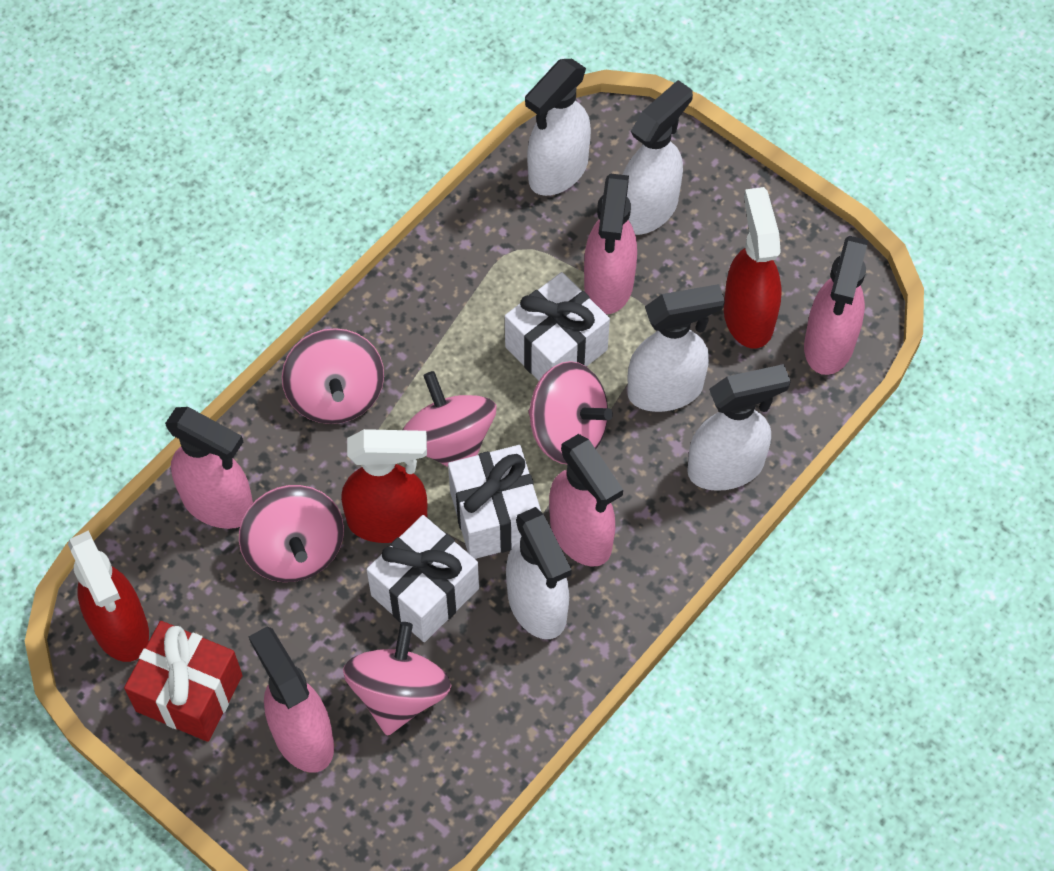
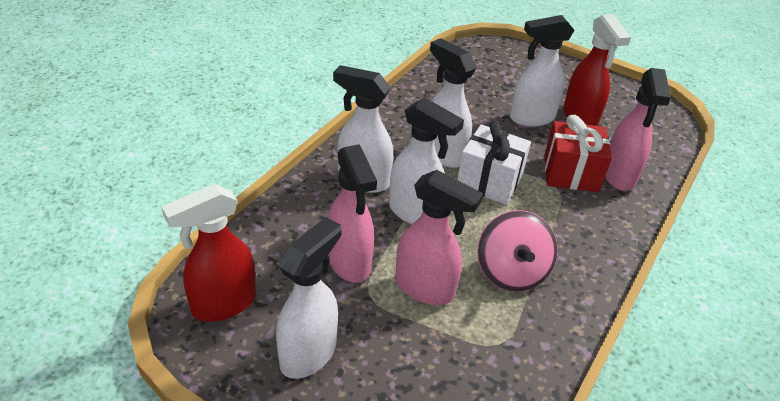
pink spinning top: 5 -> 1
pink spray bottle: 5 -> 3
red spray bottle: 3 -> 2
white gift: 3 -> 1

